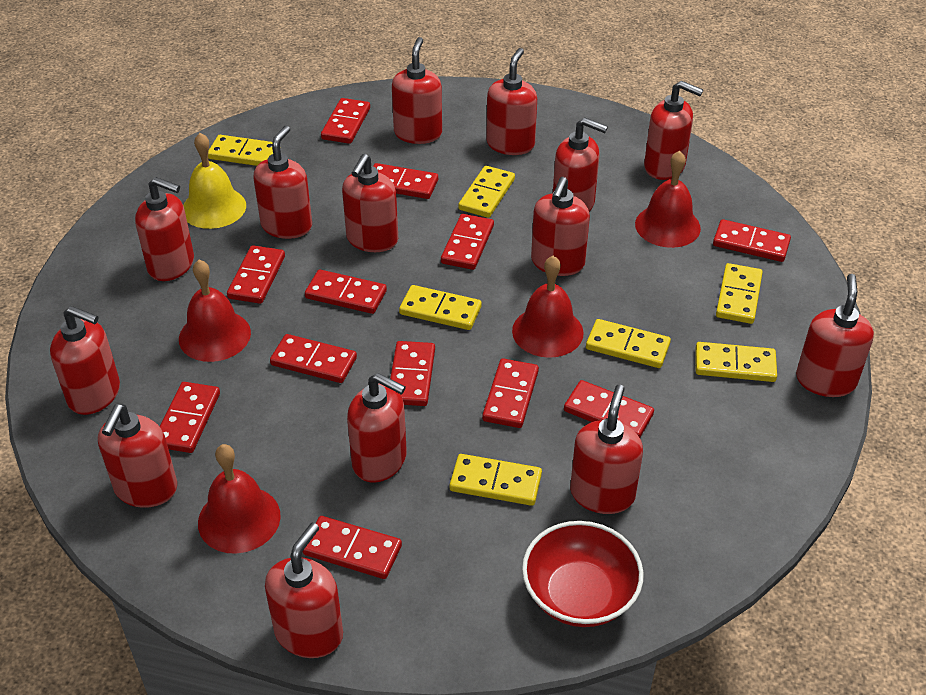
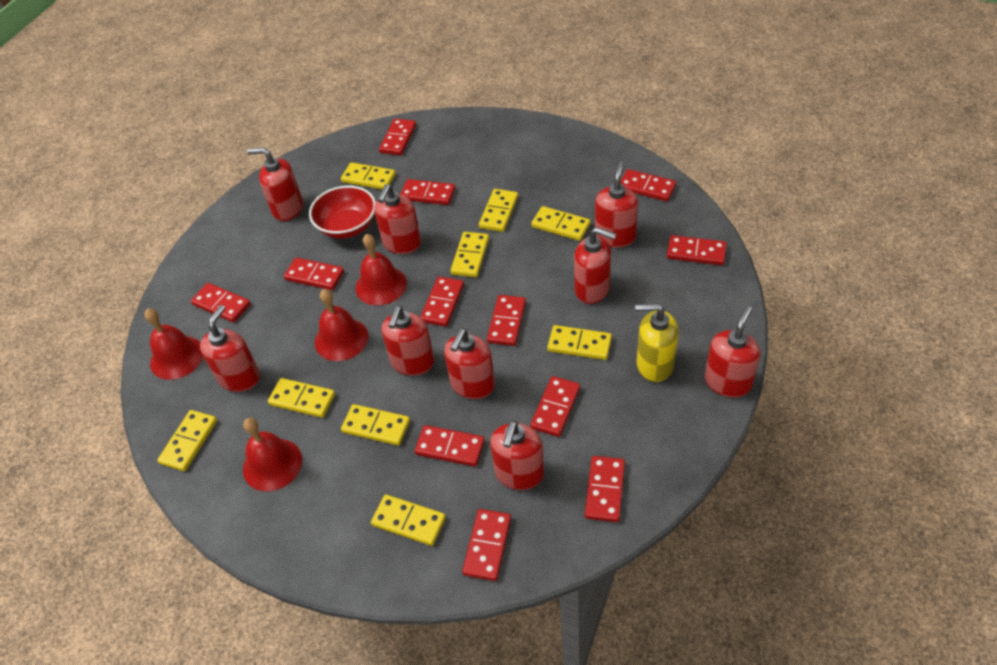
red soap dispenser: 14 -> 9
yellow bell: 1 -> 0
yellow domino: 7 -> 9
yellow soap dispenser: 0 -> 1

